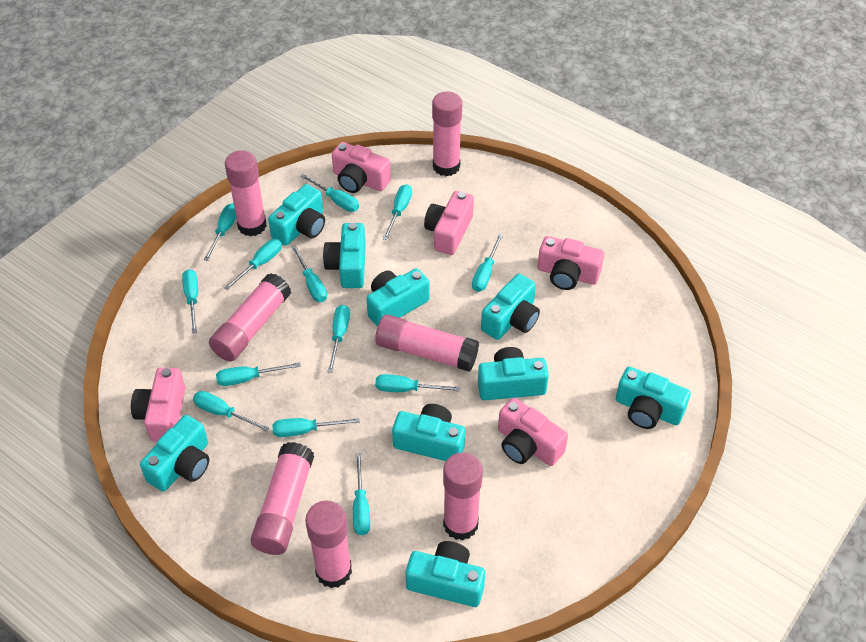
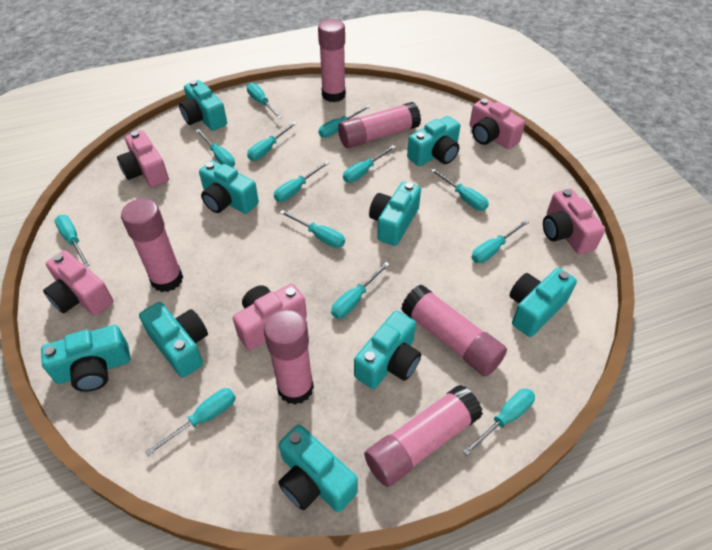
pink glue stick: 7 -> 6

